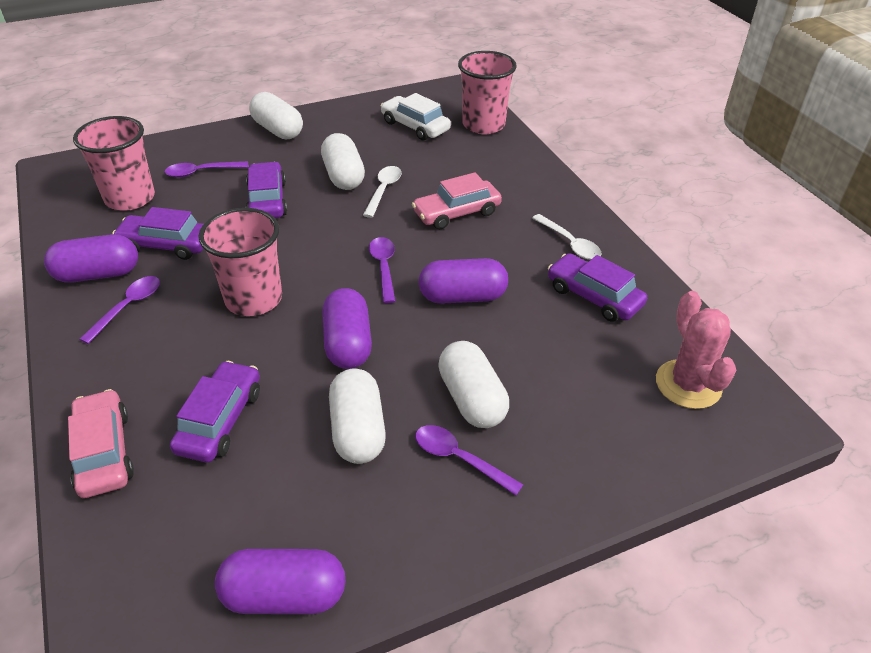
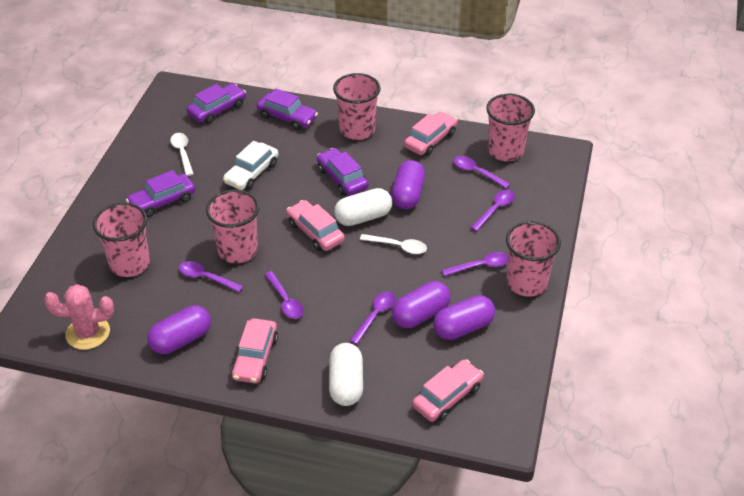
pink car: 2 -> 4
pink cup: 3 -> 5
purple spoon: 4 -> 6
white capsule: 4 -> 2

